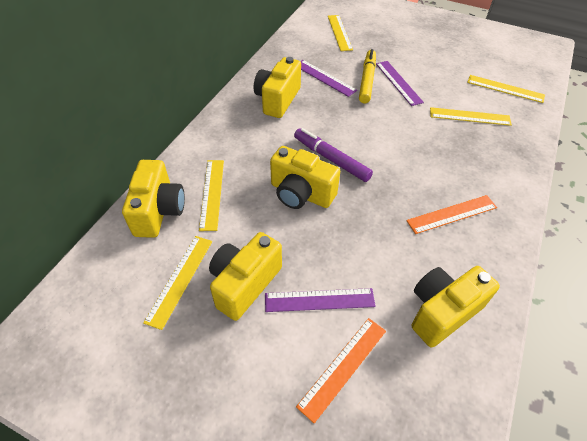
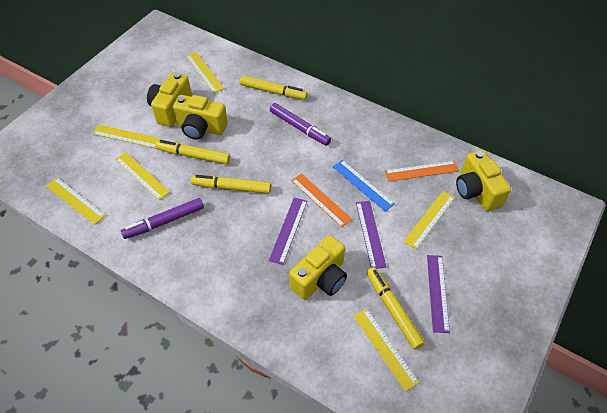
blue ruler: 0 -> 1
purple marker: 1 -> 2
yellow camera: 5 -> 4
yellow marker: 1 -> 4
yellow ruler: 5 -> 6

